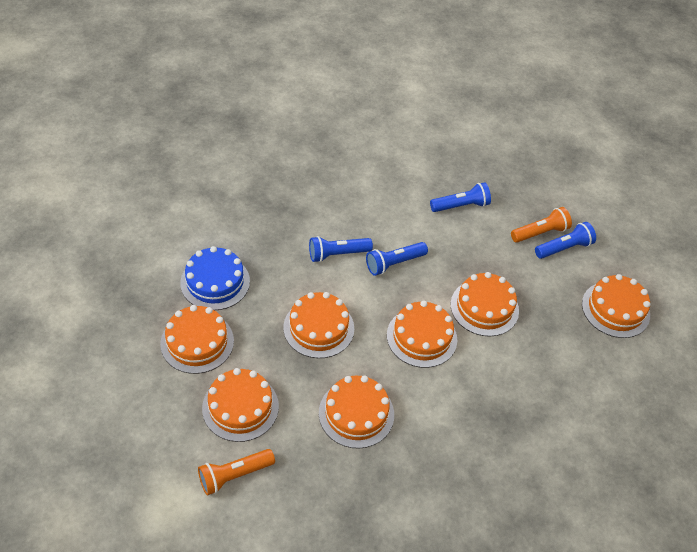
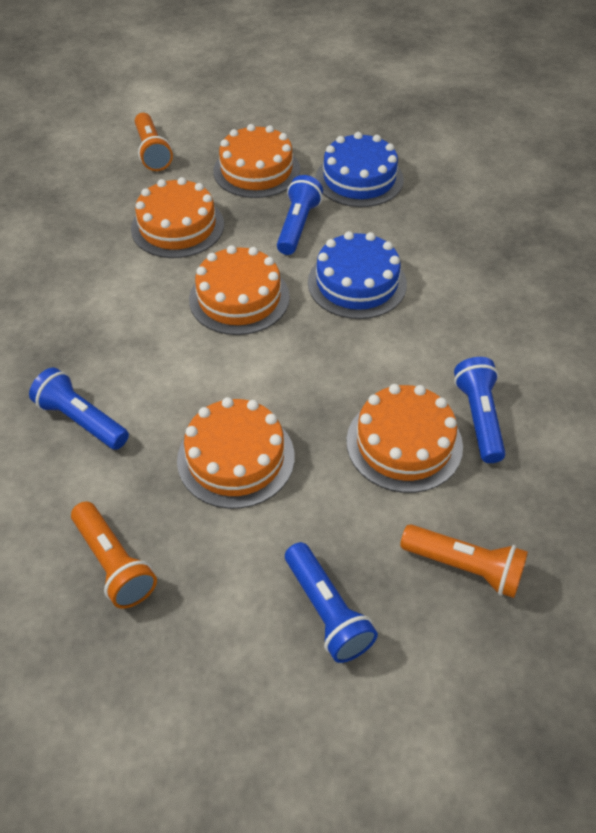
blue cake: 1 -> 2
orange cake: 7 -> 5
orange flashlight: 2 -> 3

